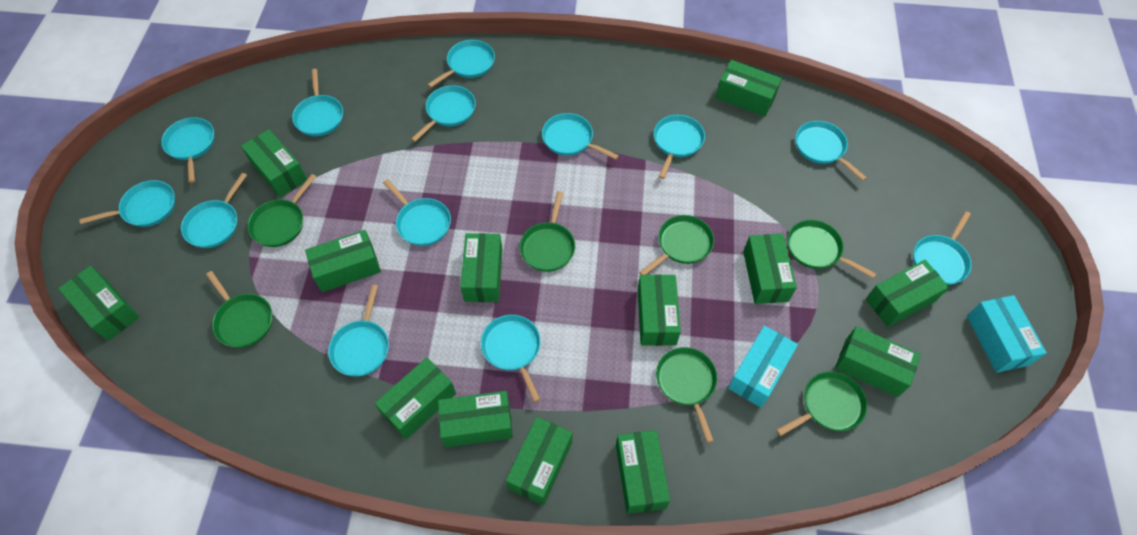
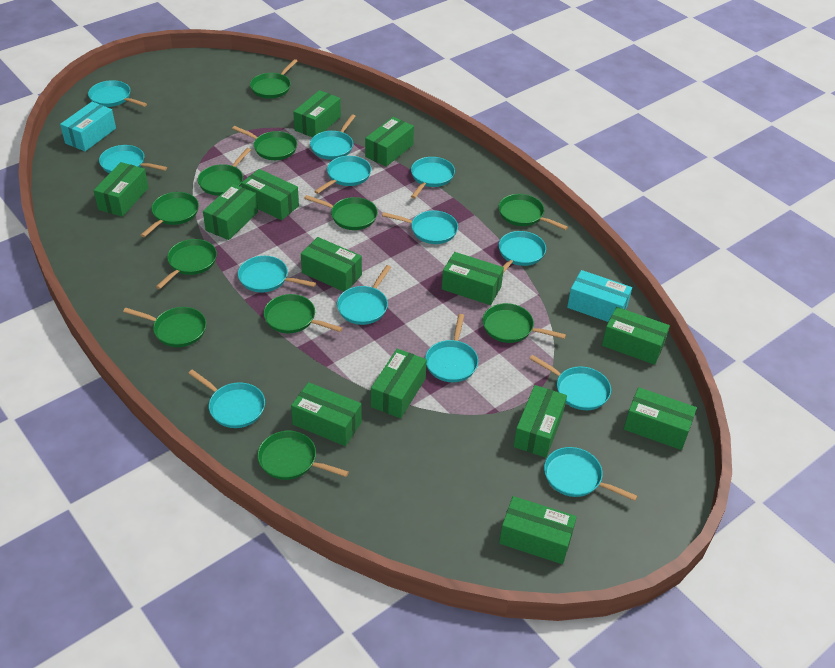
green pan: 7 -> 11

